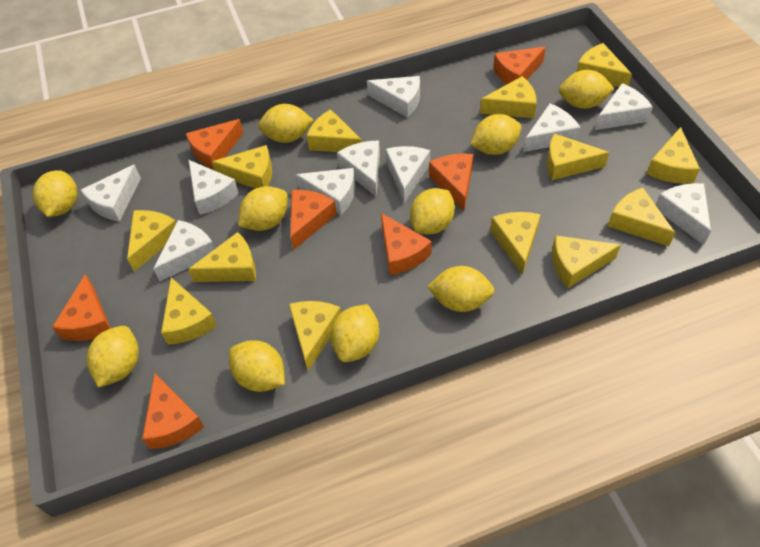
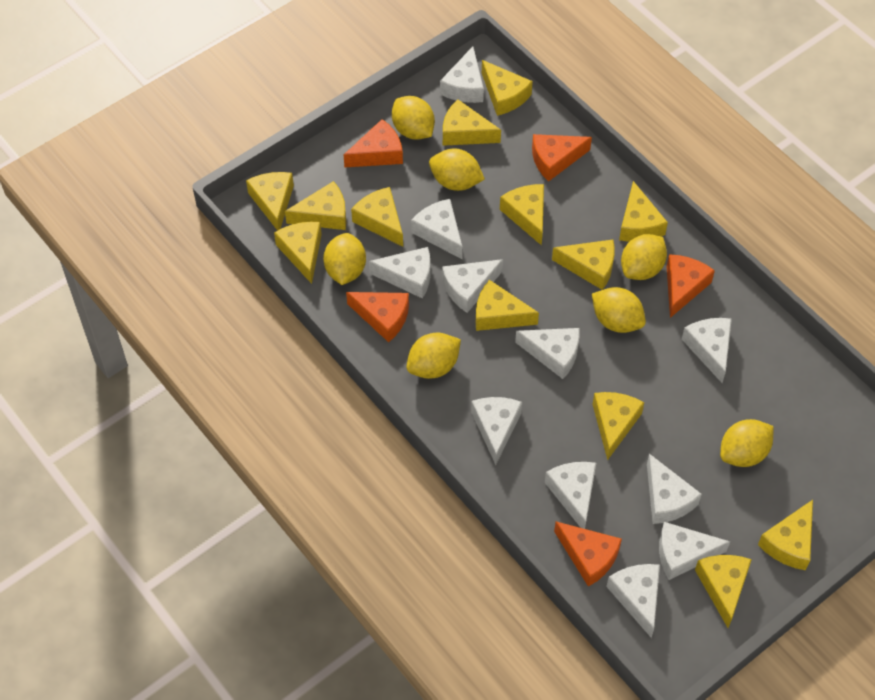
orange cheese: 7 -> 5
white cheese: 10 -> 11
yellow lemon: 10 -> 7

